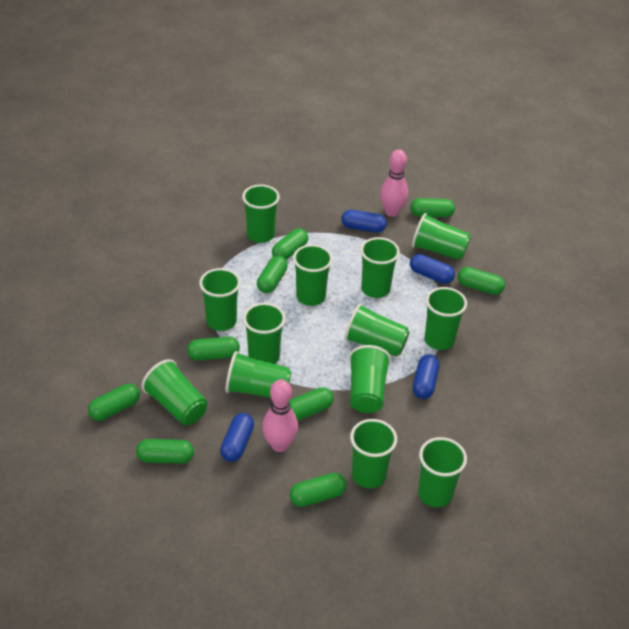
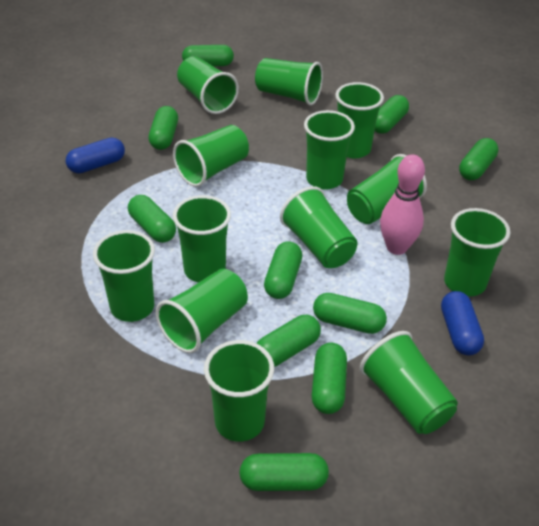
blue capsule: 4 -> 2
green capsule: 9 -> 10
pink bowling pin: 2 -> 1

